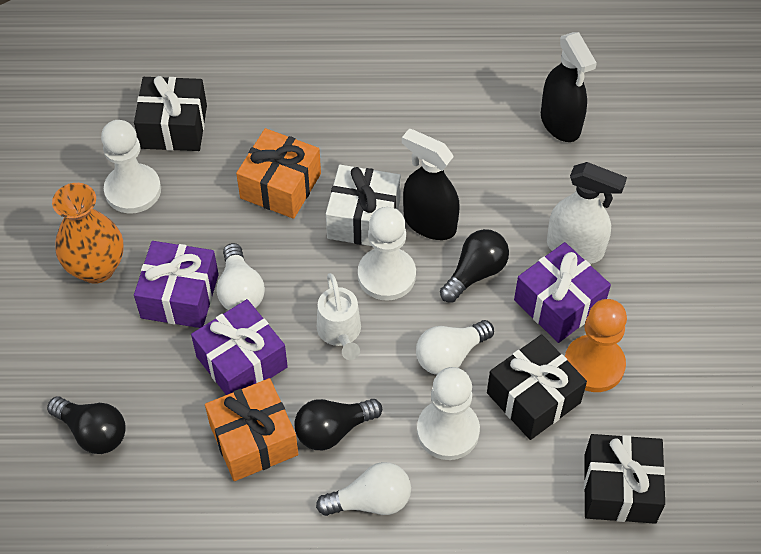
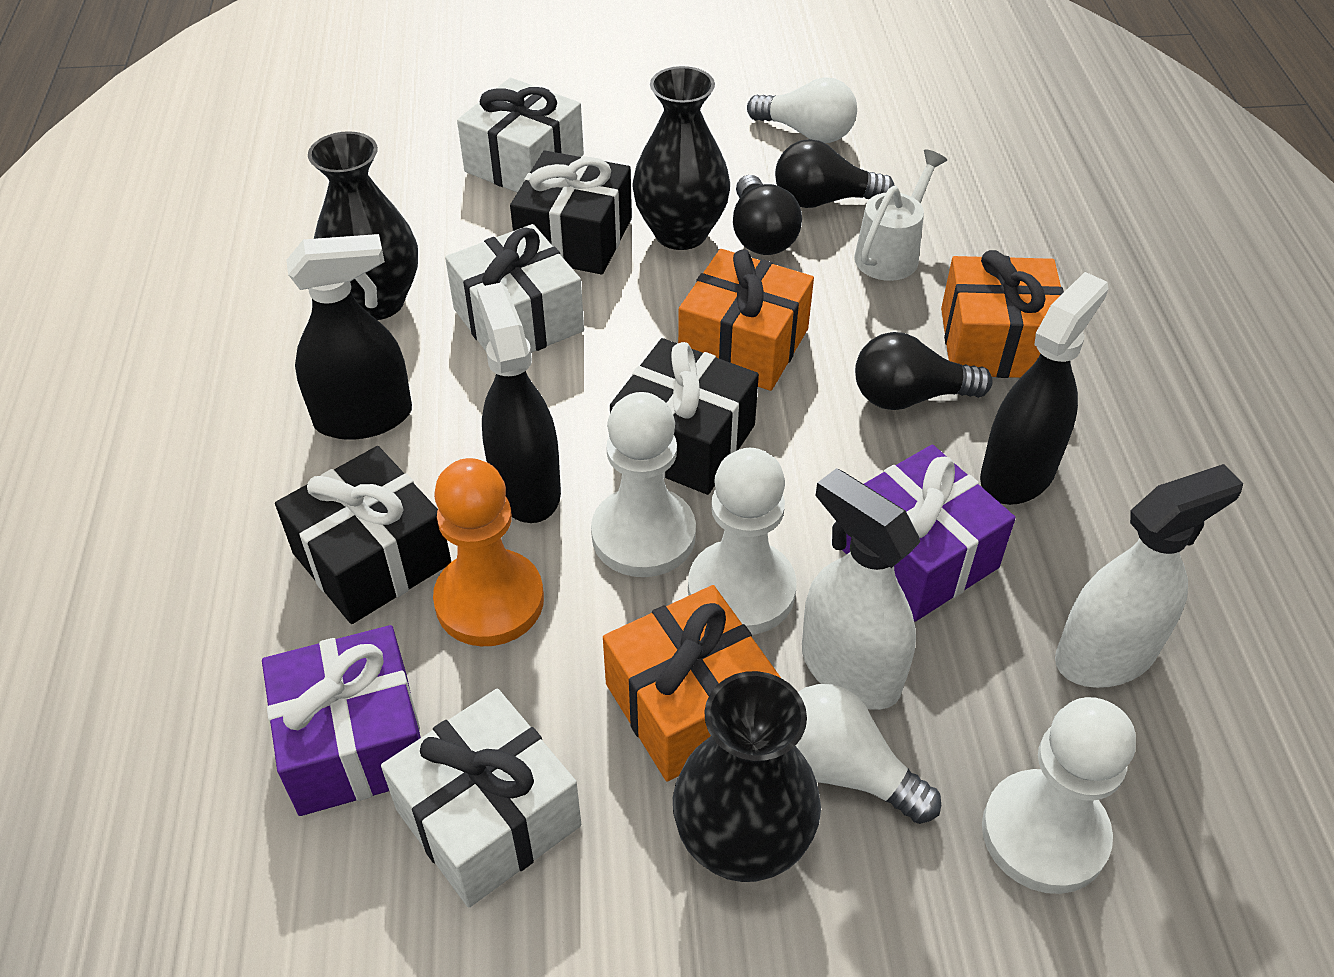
black spray bottle: 2 -> 3
black vase: 0 -> 3
orange gift: 2 -> 3
orange vase: 1 -> 0
purple gift: 3 -> 2
white gift: 1 -> 3
white light bulb: 3 -> 2
white spray bottle: 1 -> 2

